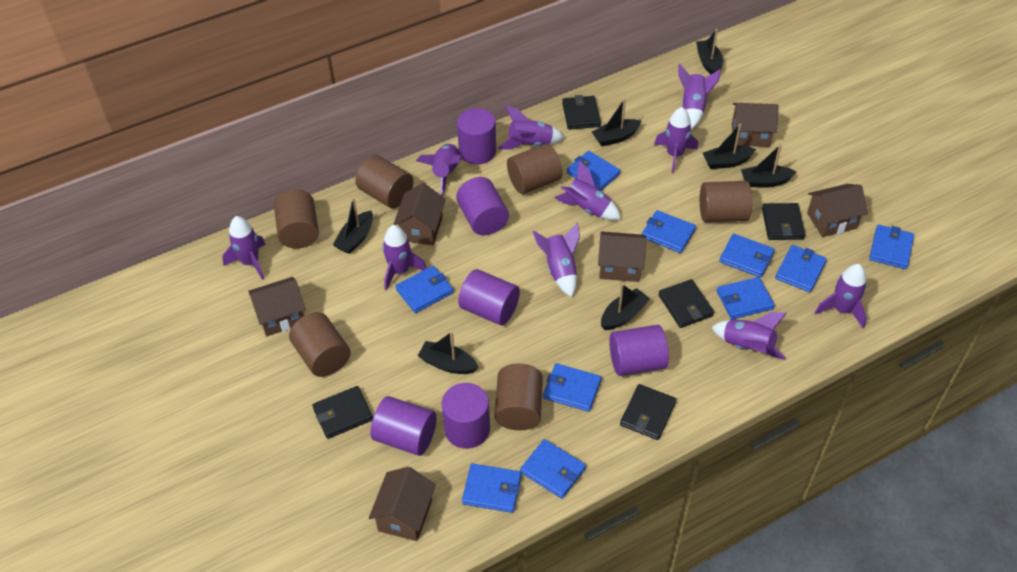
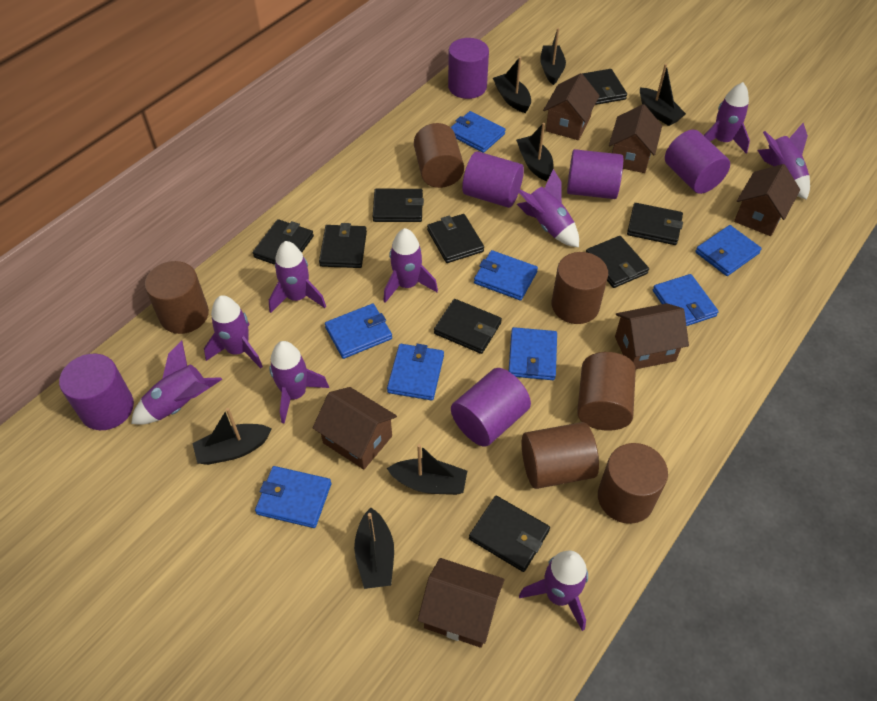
black wallet: 5 -> 9
blue wallet: 10 -> 8
purple rocket: 10 -> 9

